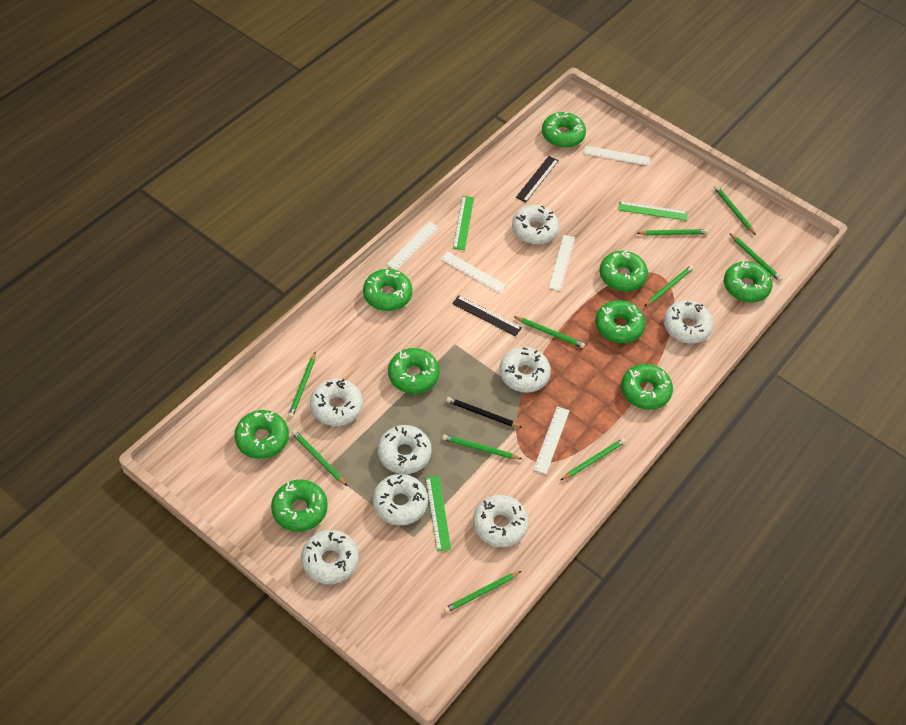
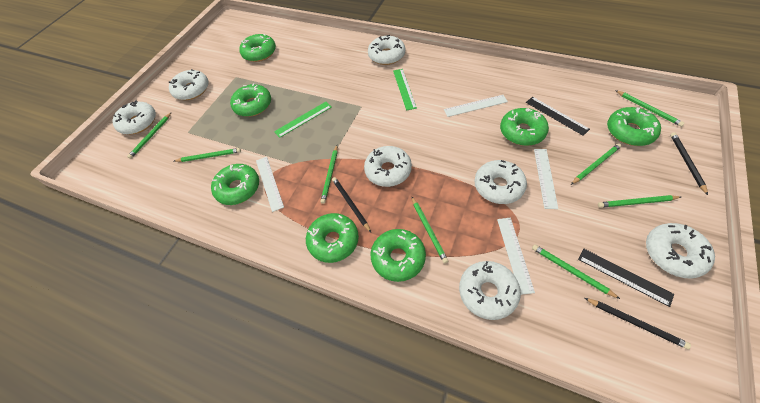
black pencil: 1 -> 3
green donut: 9 -> 7
green pencil: 10 -> 8
green ruler: 3 -> 2
white donut: 8 -> 7
white ruler: 5 -> 4

